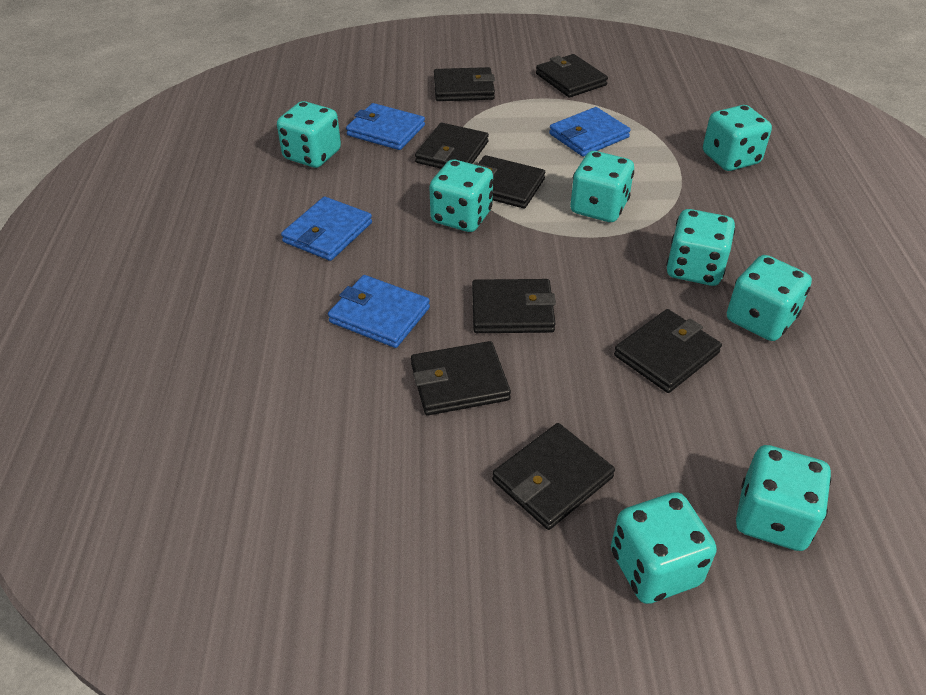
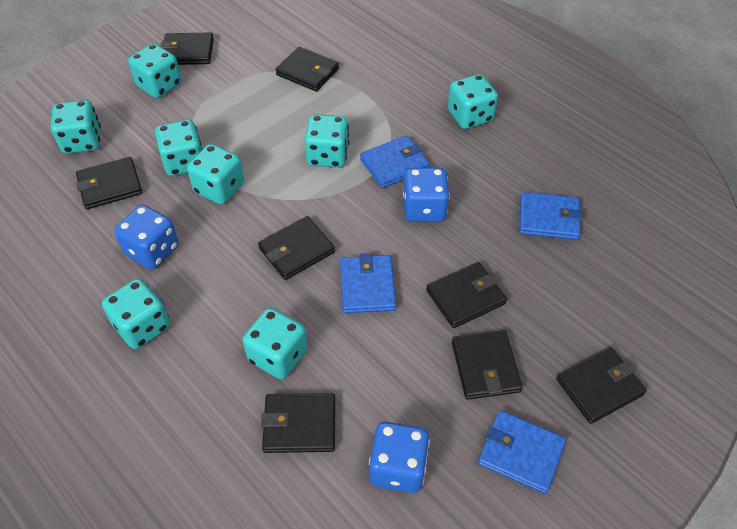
blue dice: 0 -> 3

